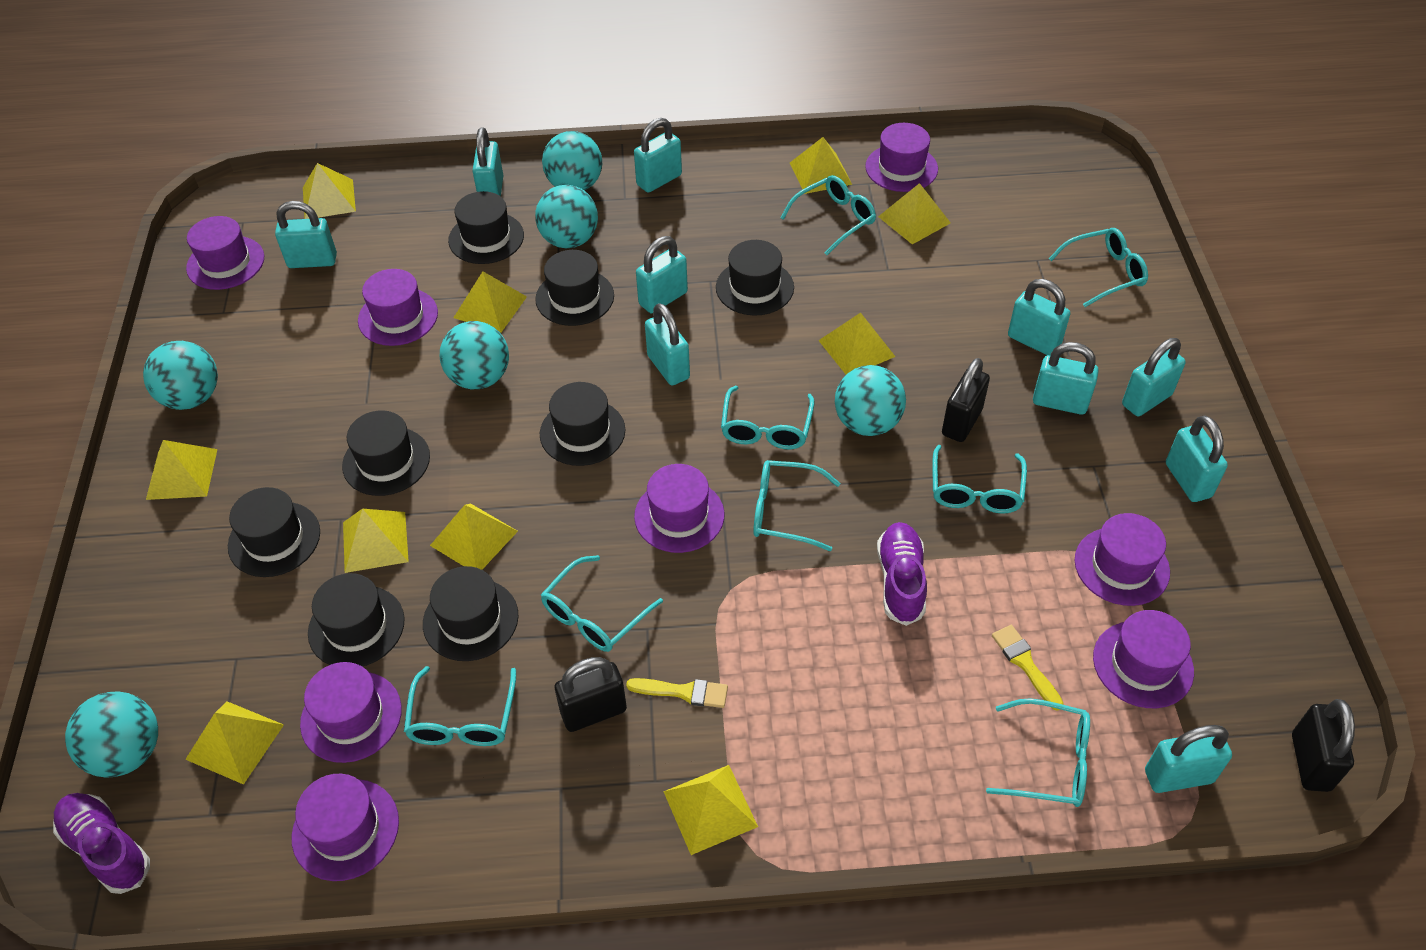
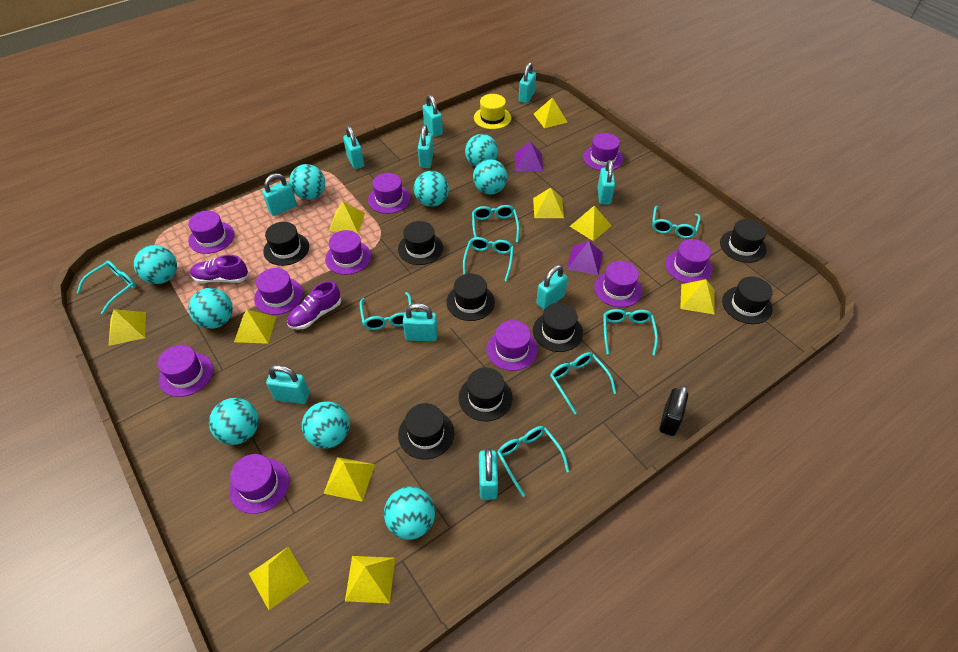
black padlock: 3 -> 1
purple hat: 8 -> 10
purple pyramid: 0 -> 2
turquoise ball: 6 -> 9
yellow brush: 2 -> 0
yellow hat: 0 -> 1

